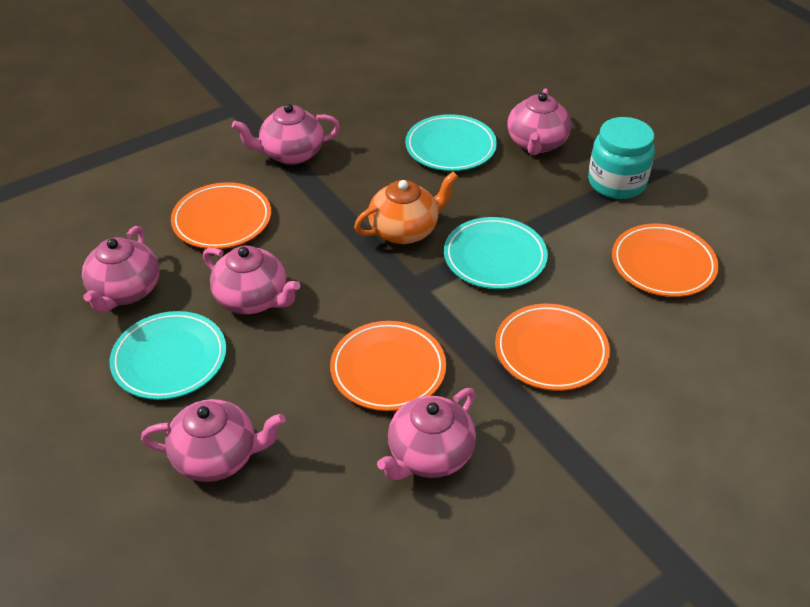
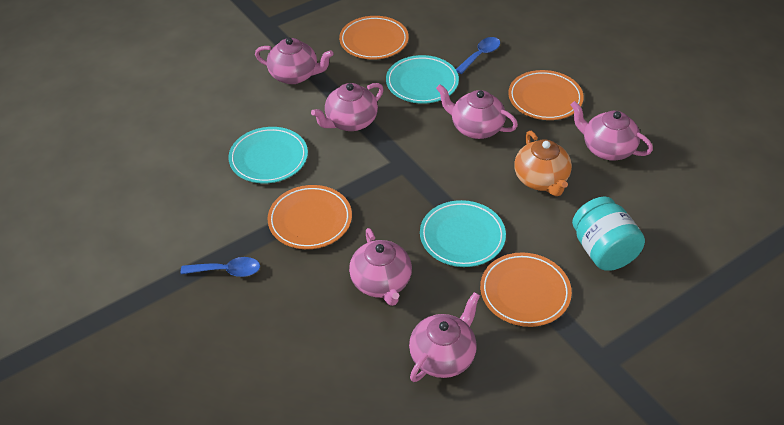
blue spoon: 0 -> 2

